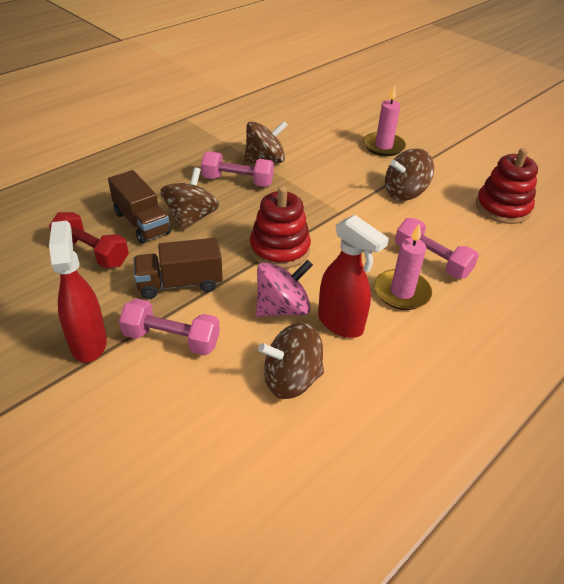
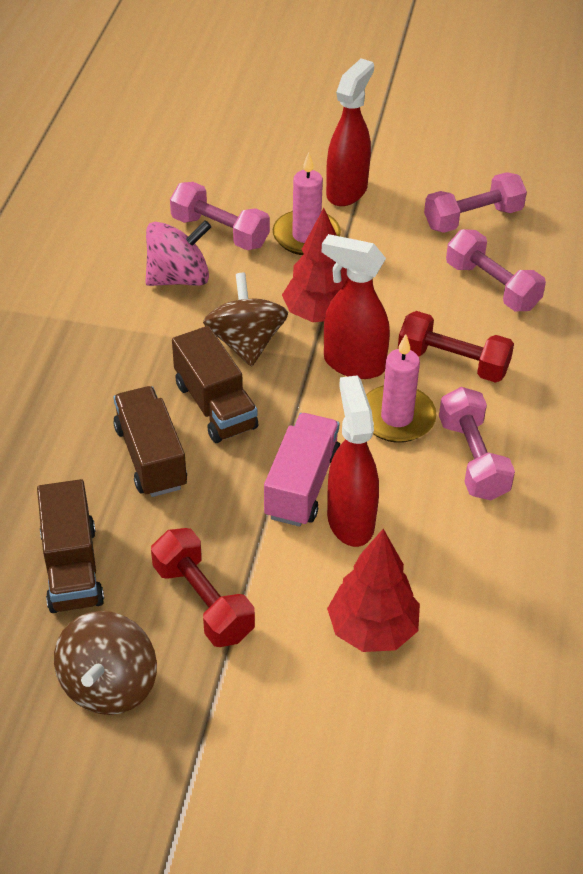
brown spinning top: 4 -> 2
brown truck: 2 -> 3
pink dumbbell: 3 -> 4
pink truck: 0 -> 1
red dumbbell: 1 -> 2
red spray bottle: 2 -> 3
red stacking toy: 2 -> 0
red tree: 0 -> 2

